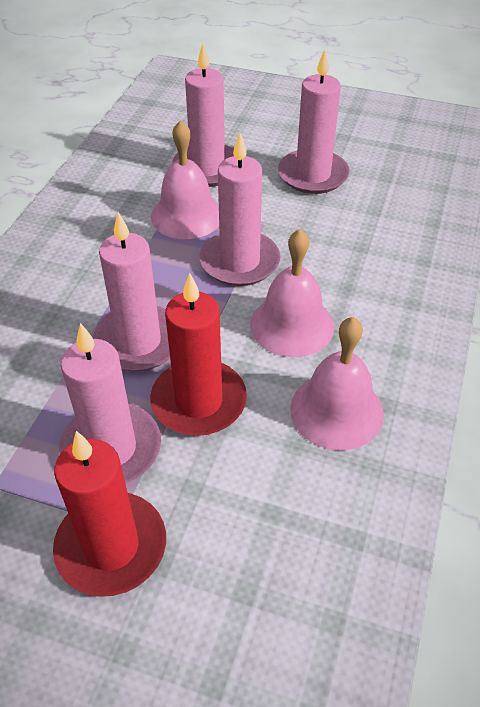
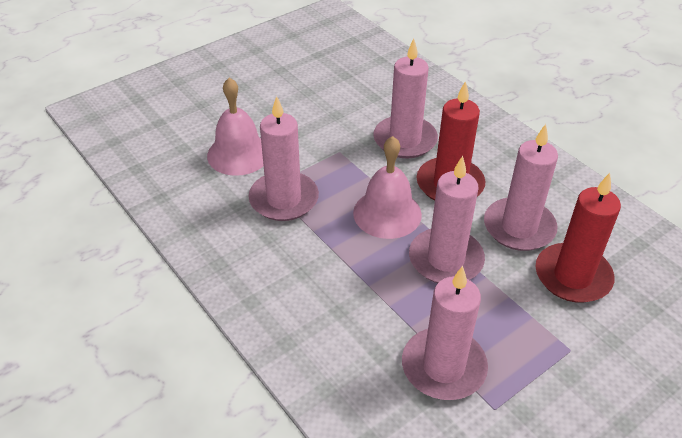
pink bell: 3 -> 2

